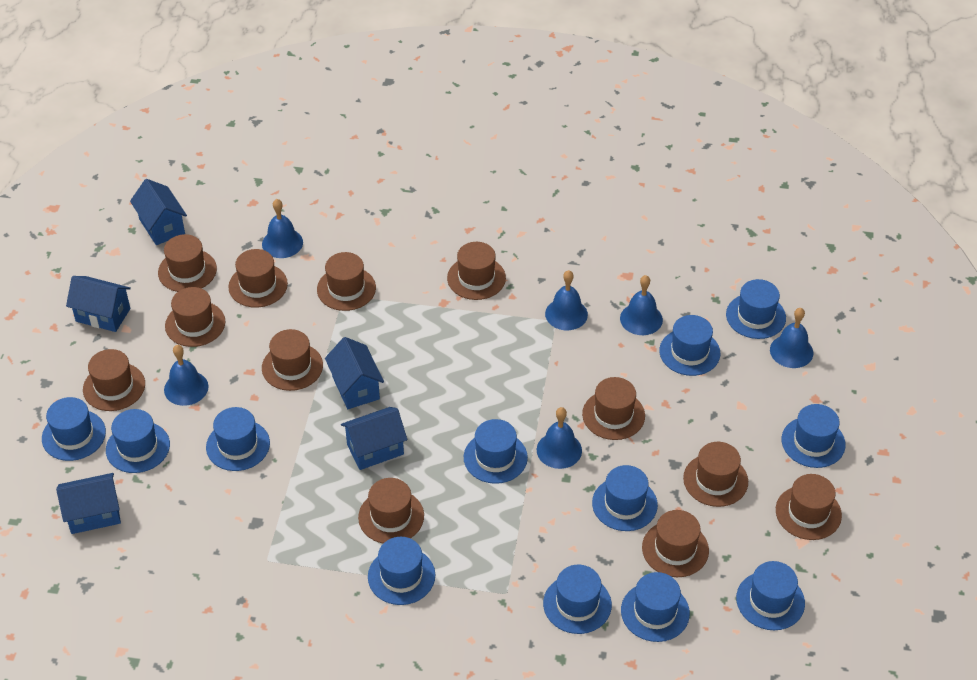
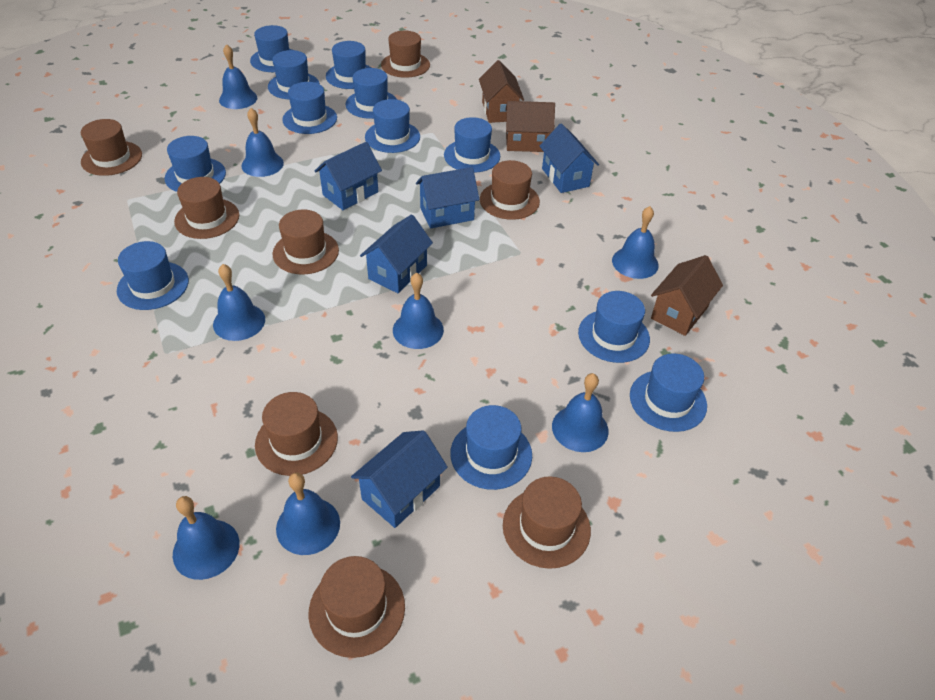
blue bell: 6 -> 8
brown hat: 12 -> 8
brown house: 0 -> 3

